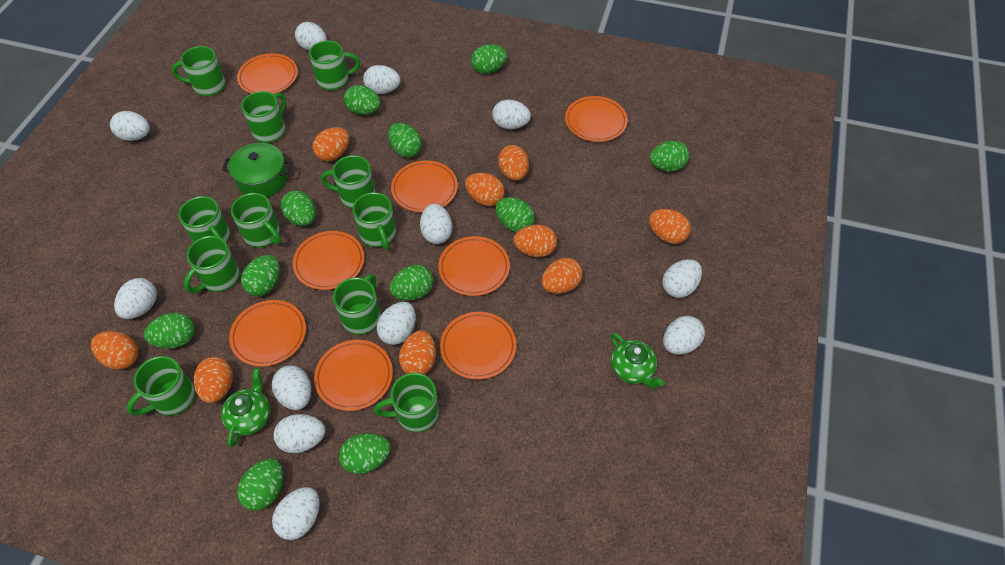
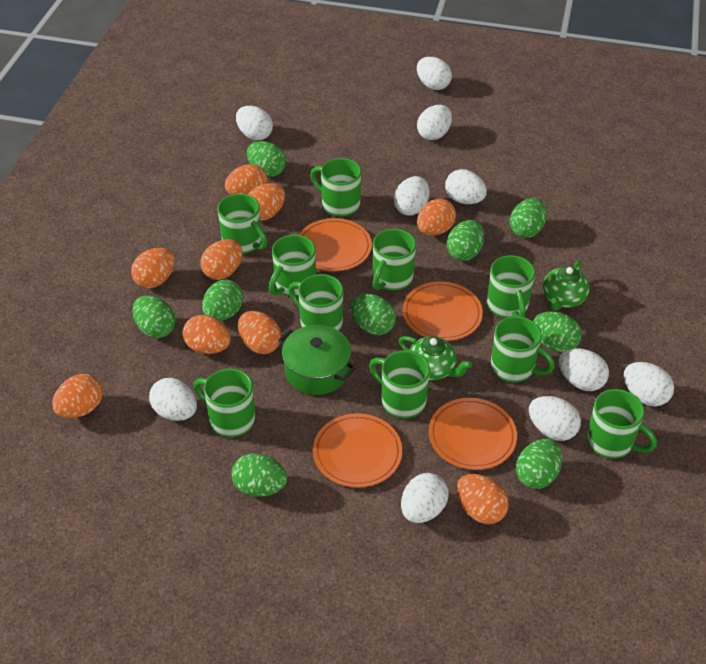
green egg: 11 -> 9
green mug: 11 -> 10
orange plate: 8 -> 4
white egg: 12 -> 10

